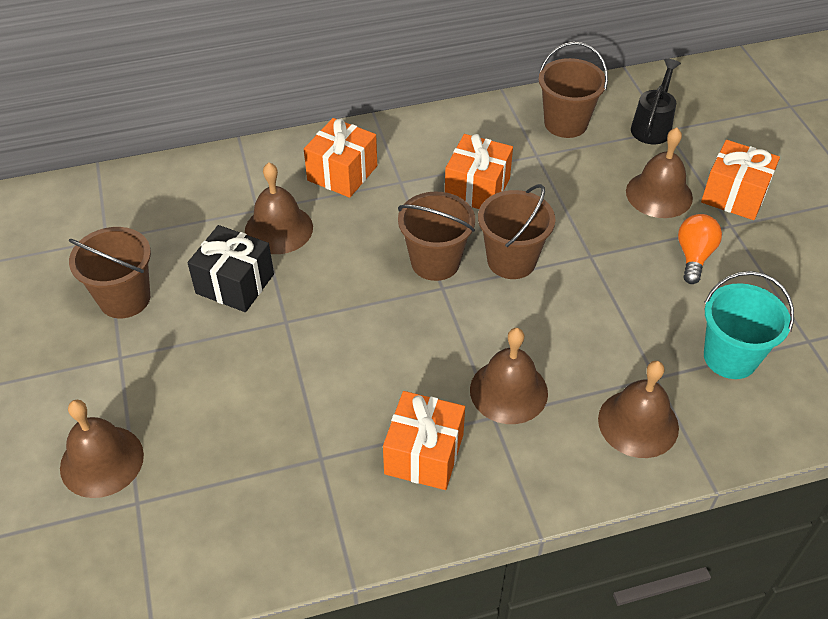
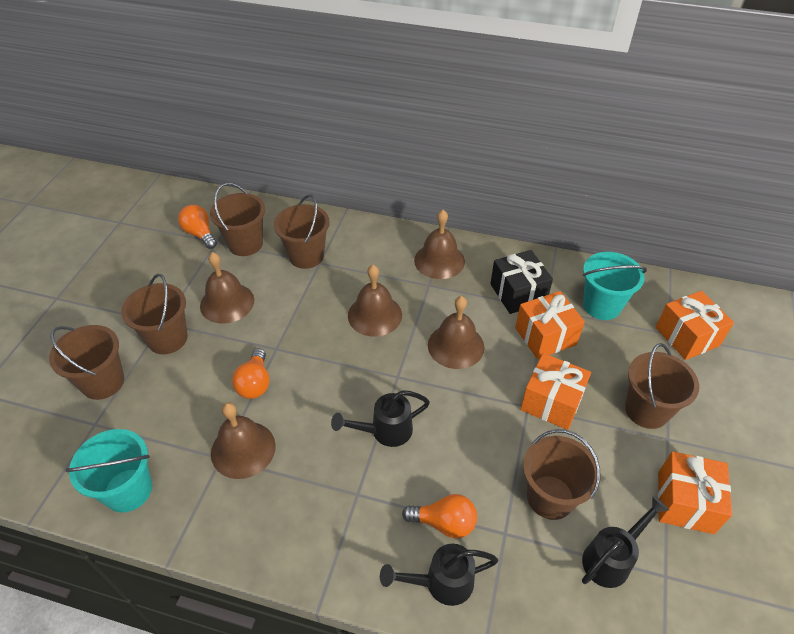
black watering can: 1 -> 3
brown bucket: 4 -> 6
orange light bulb: 1 -> 3
turquoise bucket: 1 -> 2

